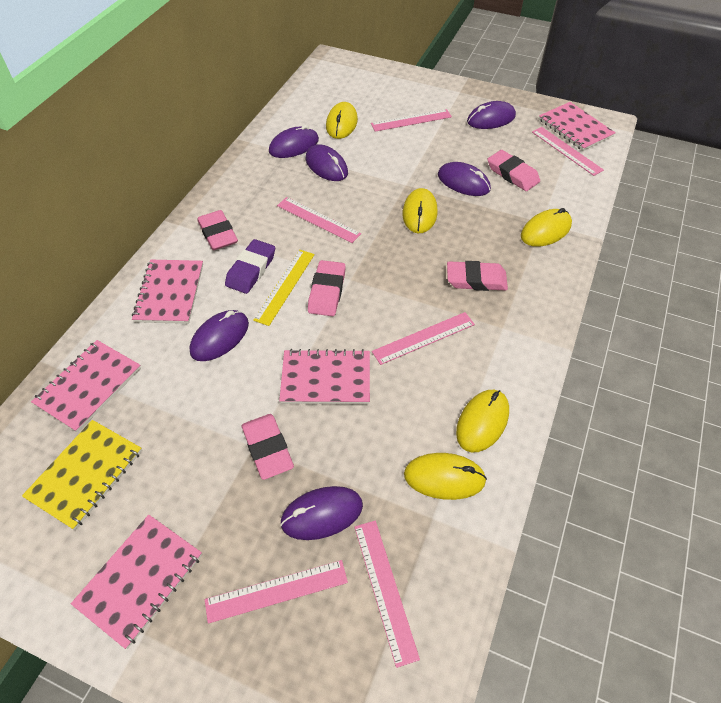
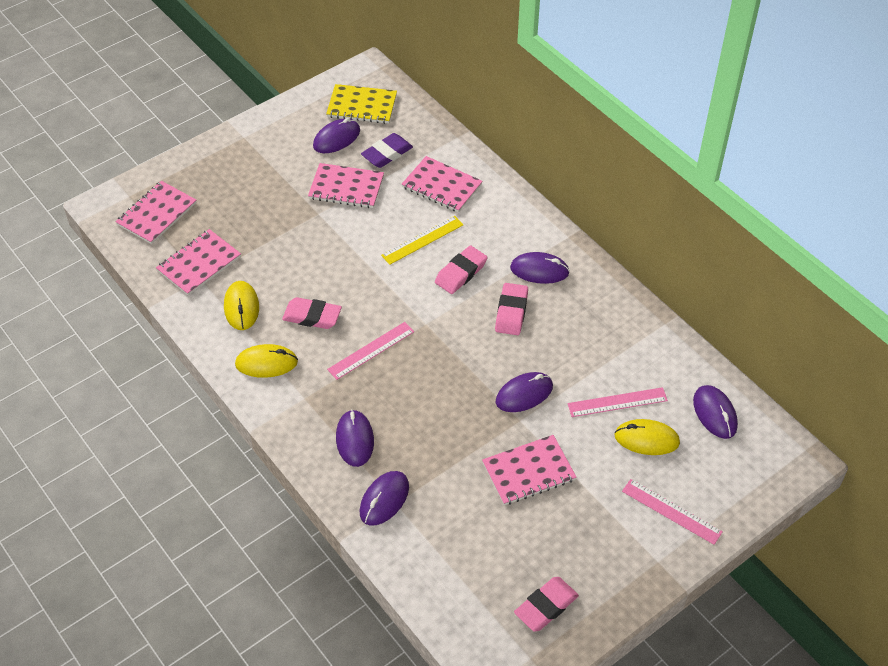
pink eraser: 5 -> 4
pink ruler: 6 -> 3
yellow mouse: 5 -> 3

